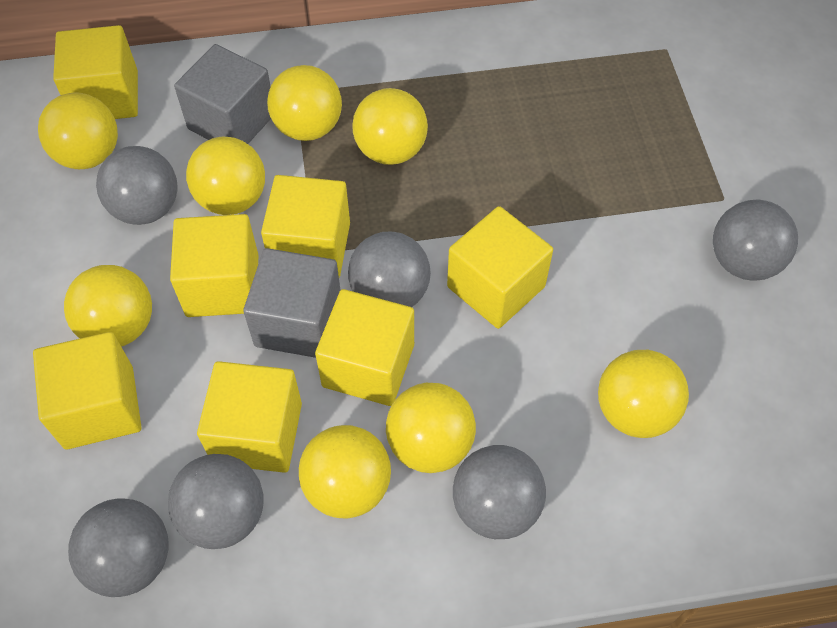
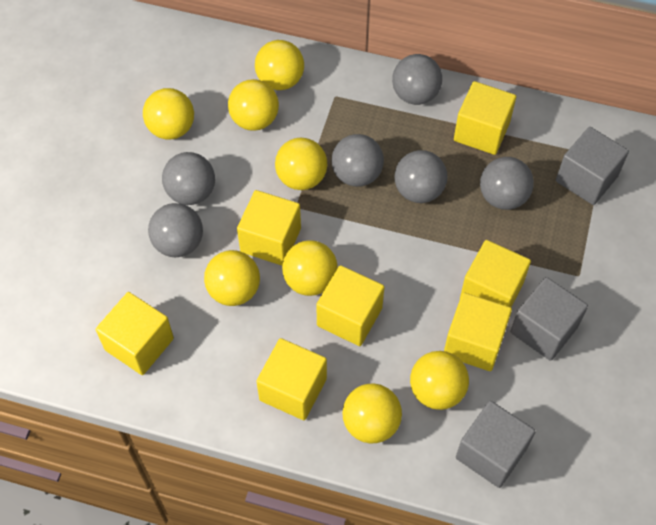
grey cube: 2 -> 3

